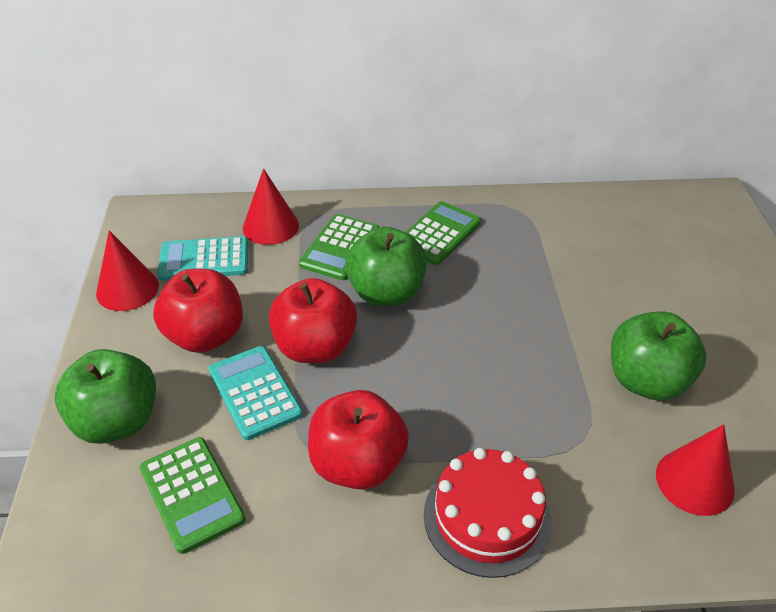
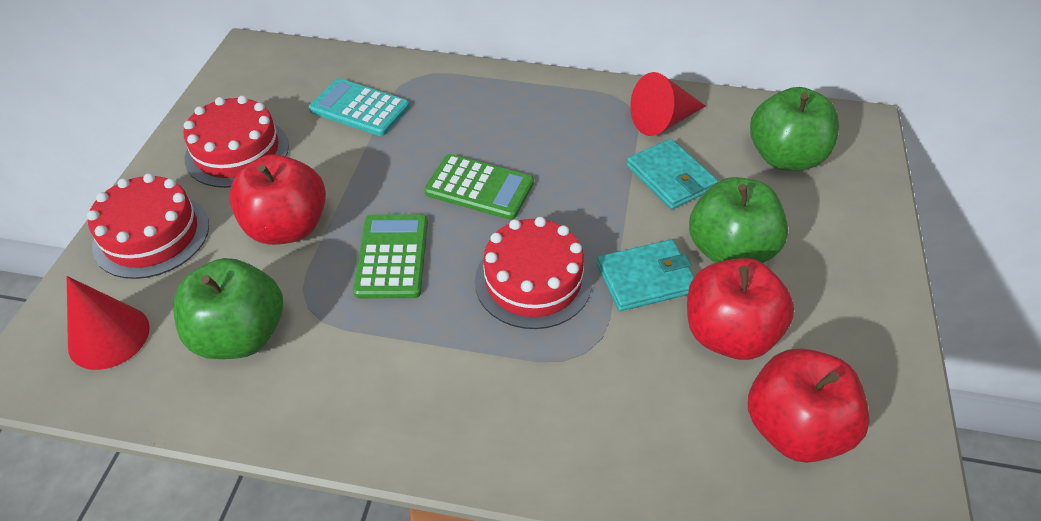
green calculator: 3 -> 2
red cake: 1 -> 3
red cone: 3 -> 2
turquoise calculator: 2 -> 1
turquoise wallet: 0 -> 2

